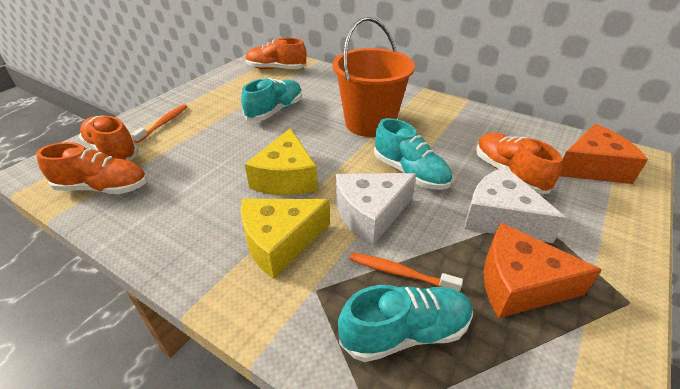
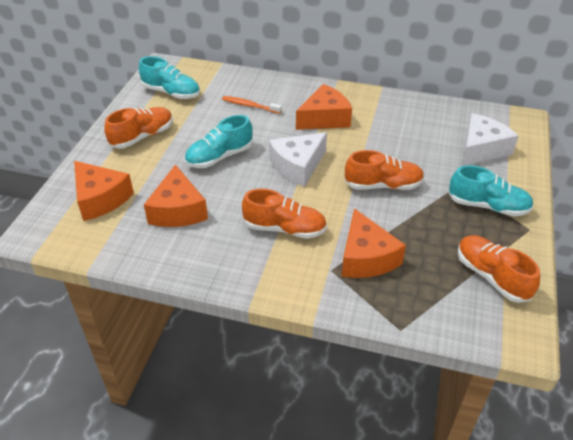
orange bucket: 1 -> 0
orange cheese: 2 -> 4
orange toothbrush: 2 -> 1
yellow cheese: 2 -> 0

